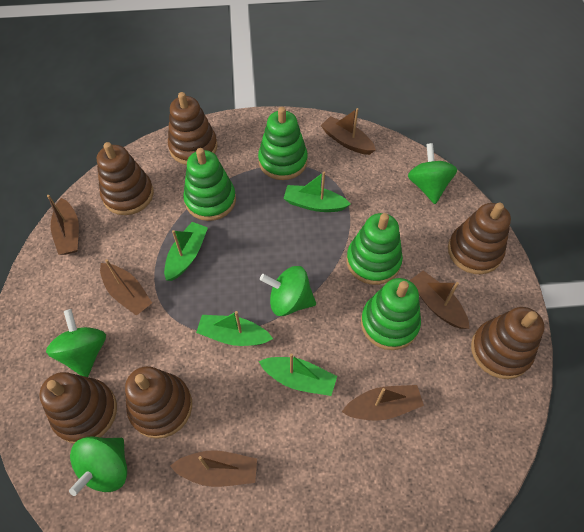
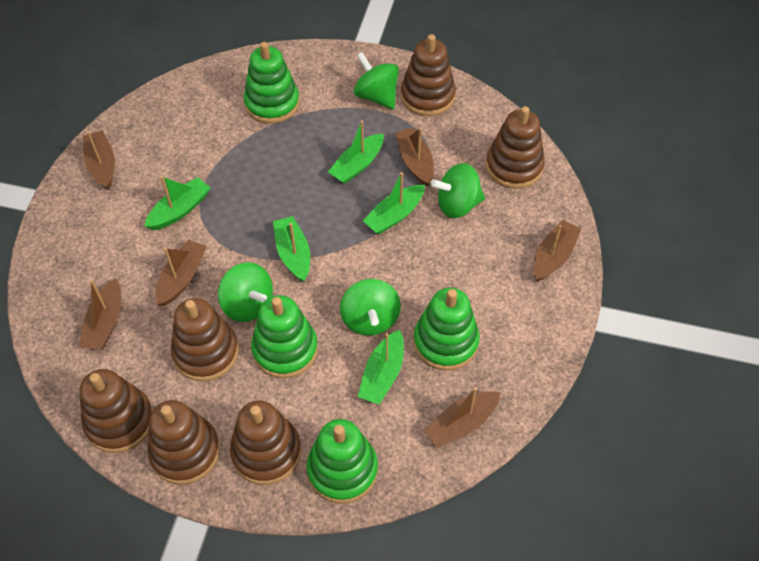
green boat: 4 -> 5

